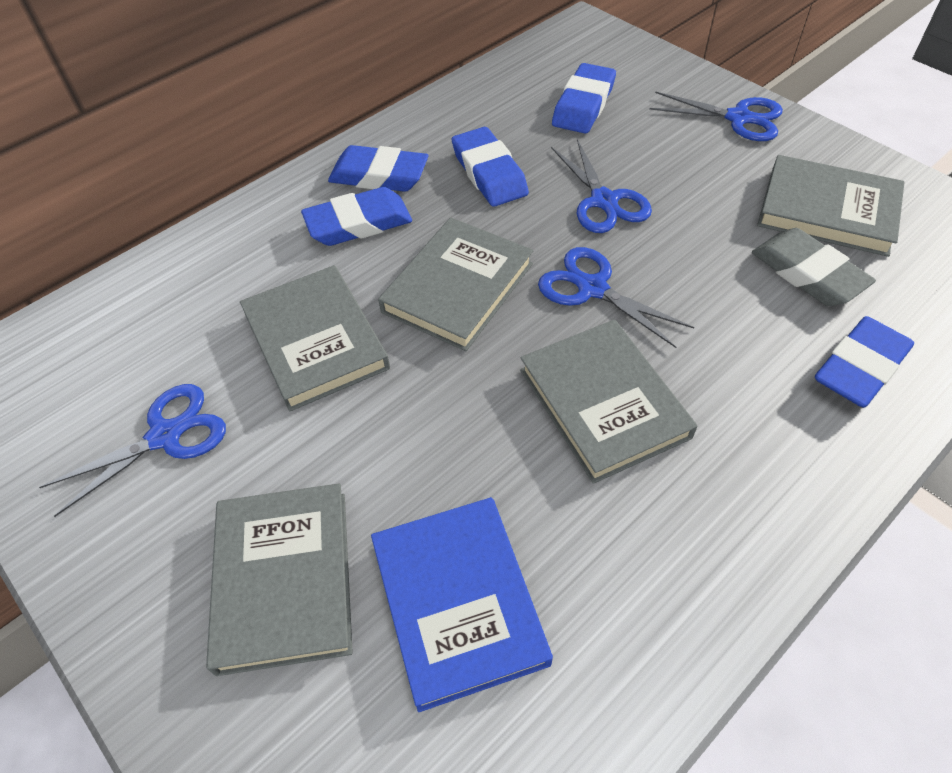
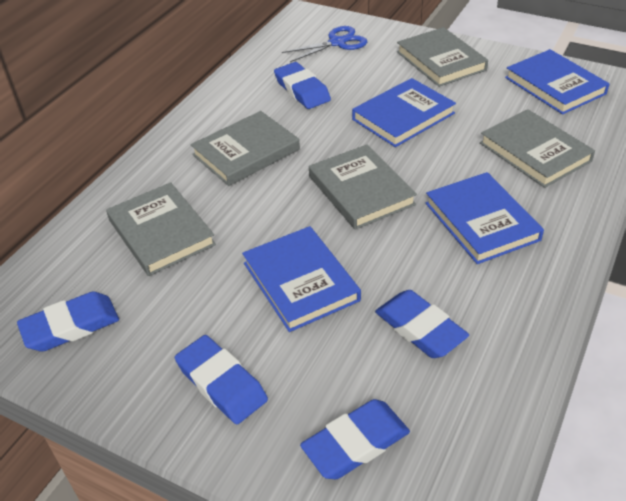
blue book: 1 -> 4
blue scissors: 4 -> 1
grey eraser: 1 -> 0

